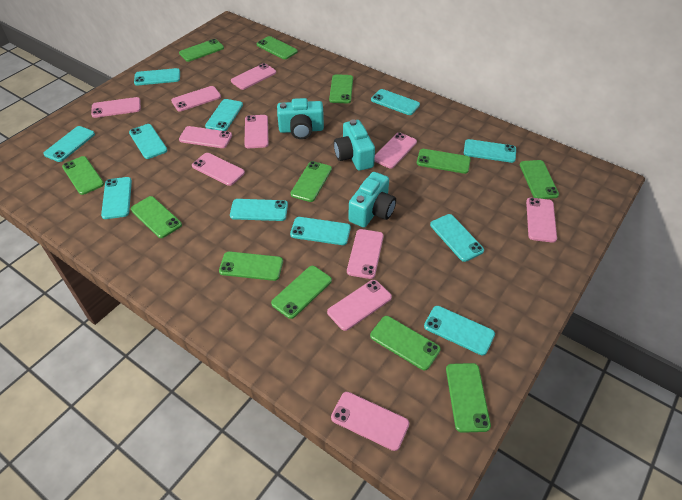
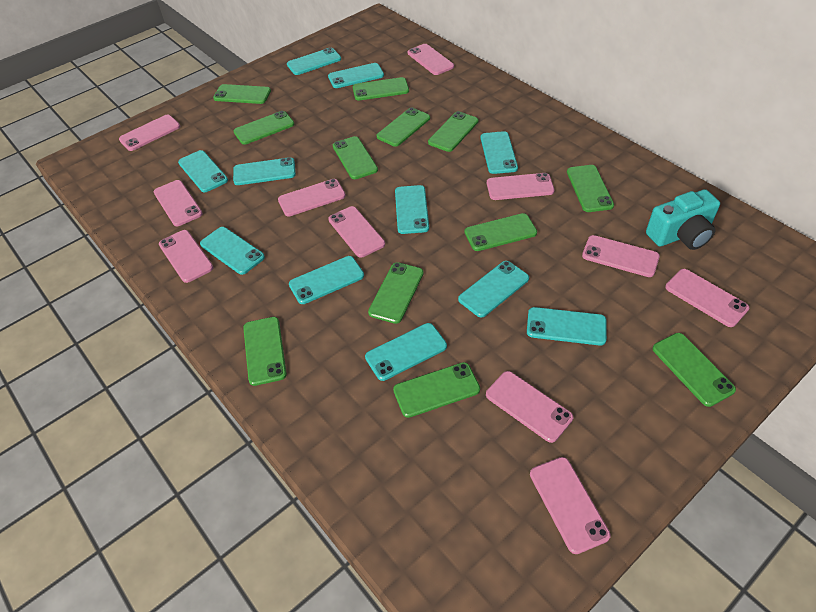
turquoise camera: 3 -> 1

